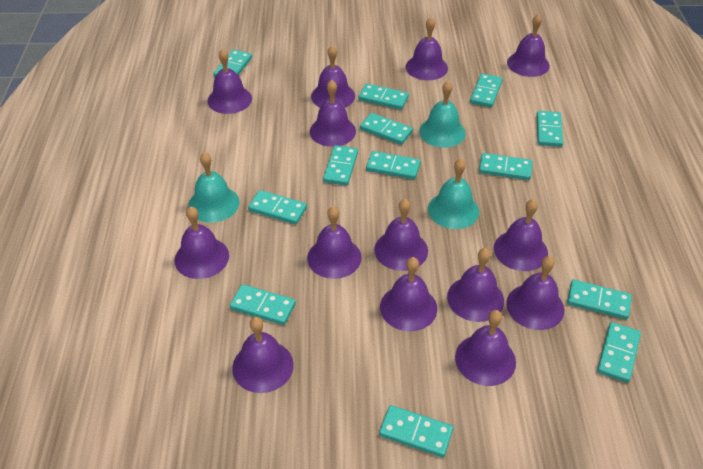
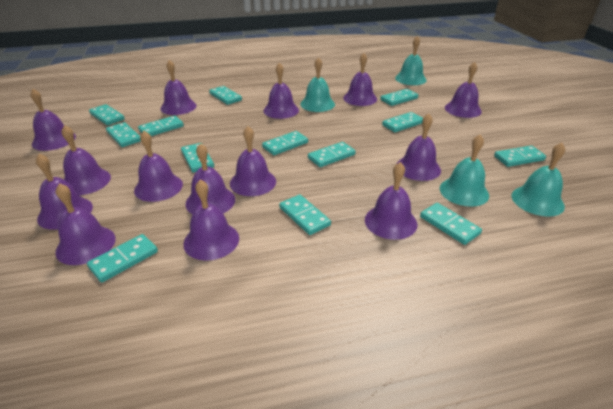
turquoise bell: 3 -> 4

